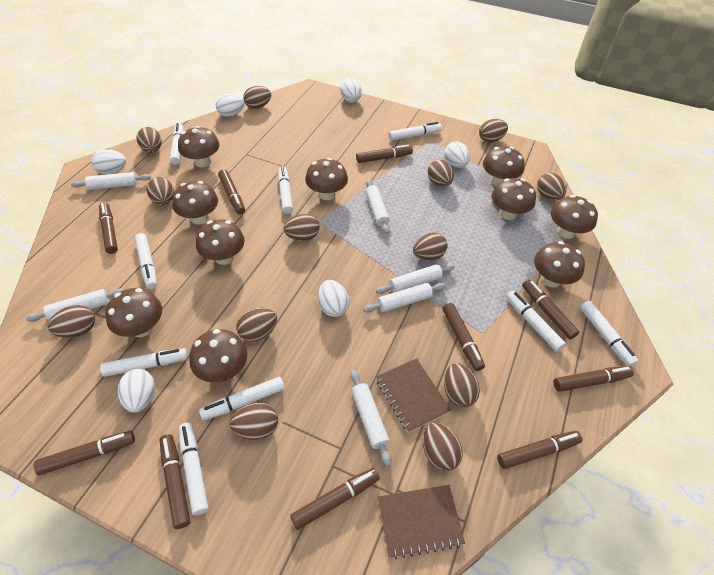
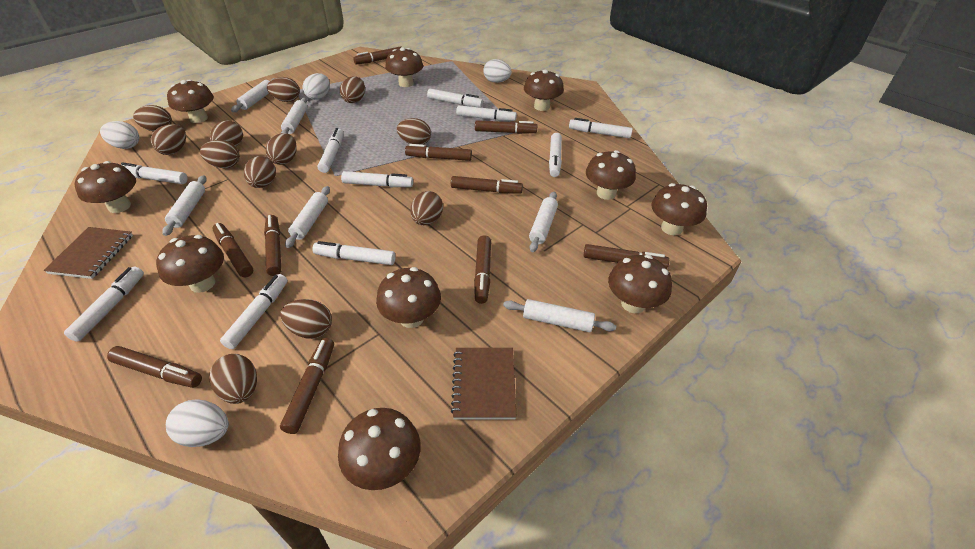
brown egg: 13 -> 12
white egg: 6 -> 4
white marker: 9 -> 10

